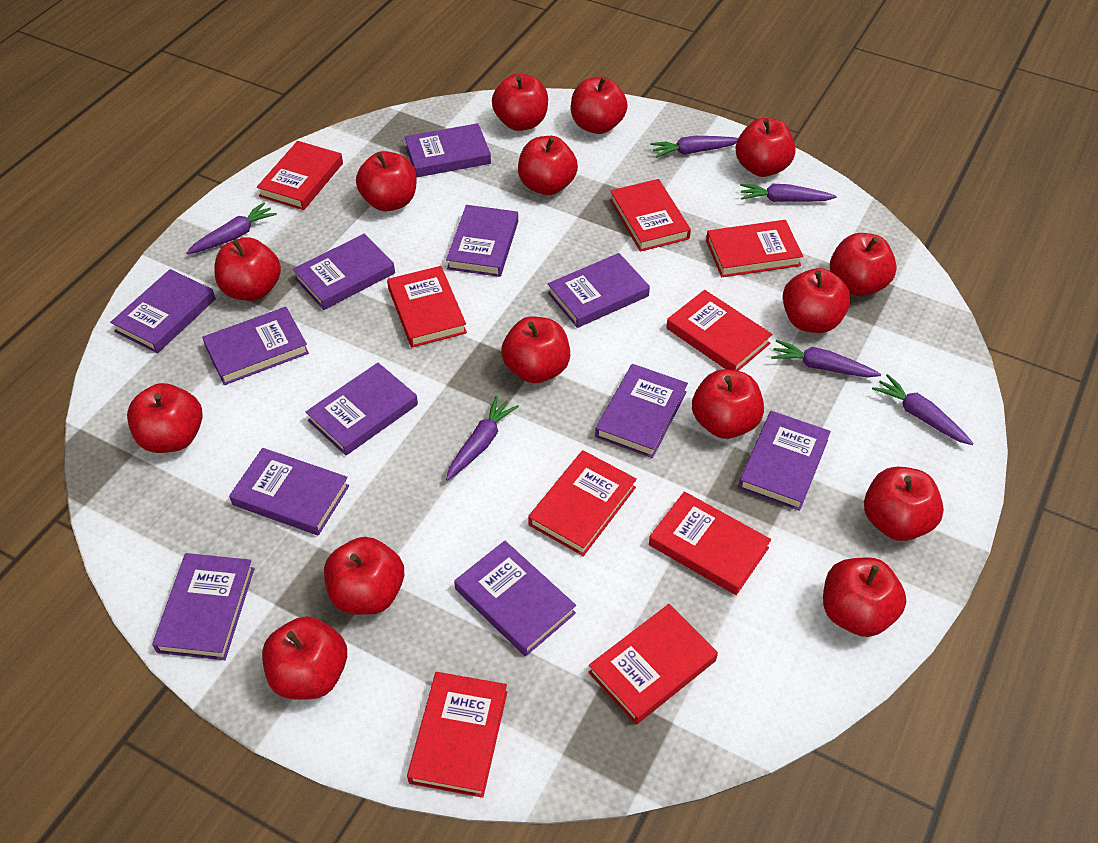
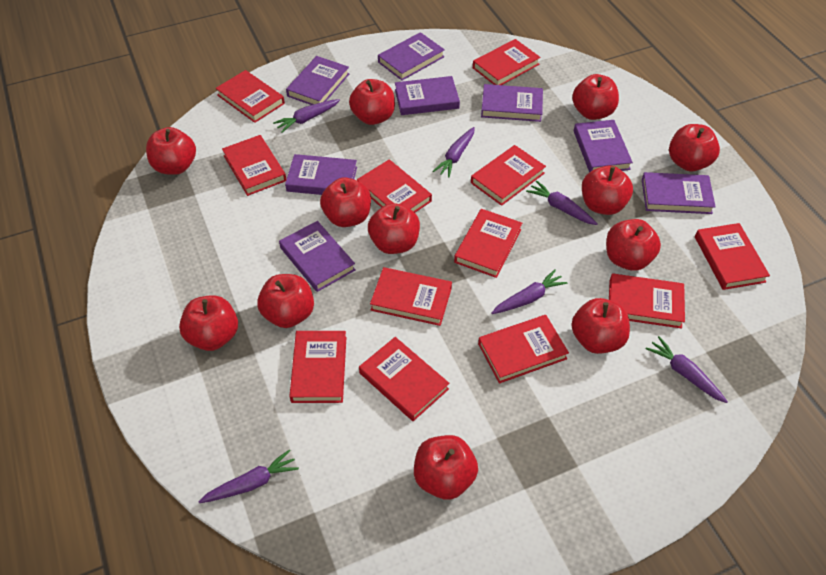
purple book: 12 -> 8
red apple: 15 -> 12
red book: 9 -> 12

